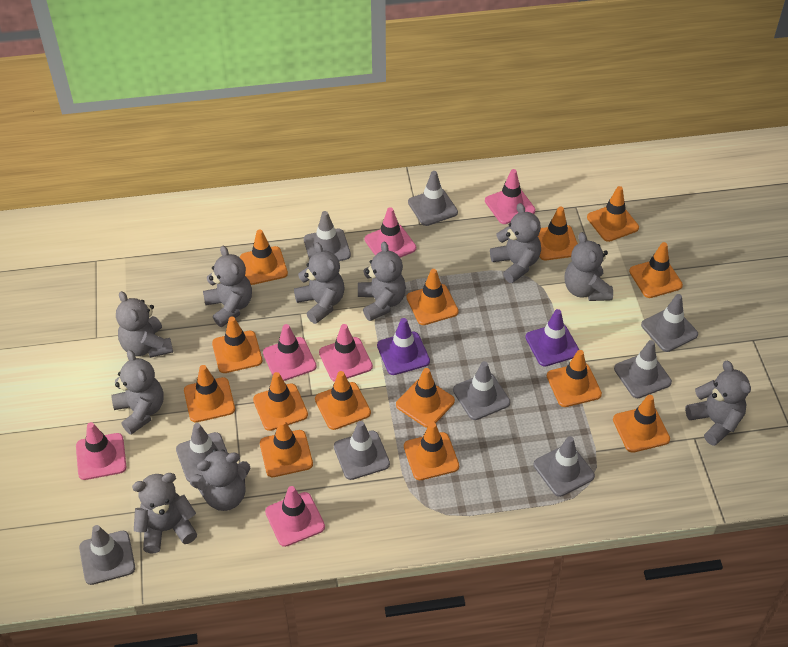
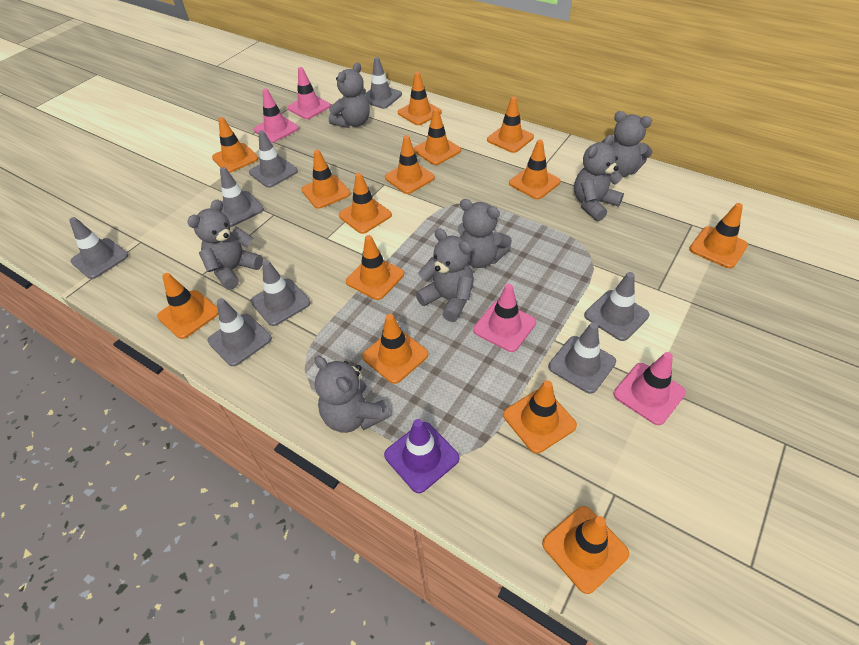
grey teddy bear: 10 -> 7
grey traffic cone: 9 -> 8
pink traffic cone: 6 -> 4
purple traffic cone: 2 -> 1

